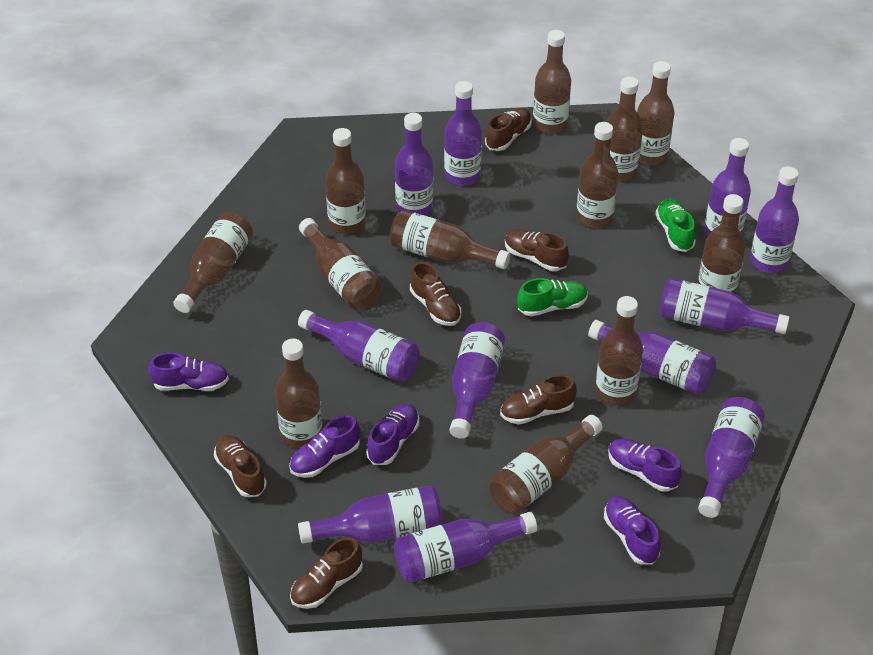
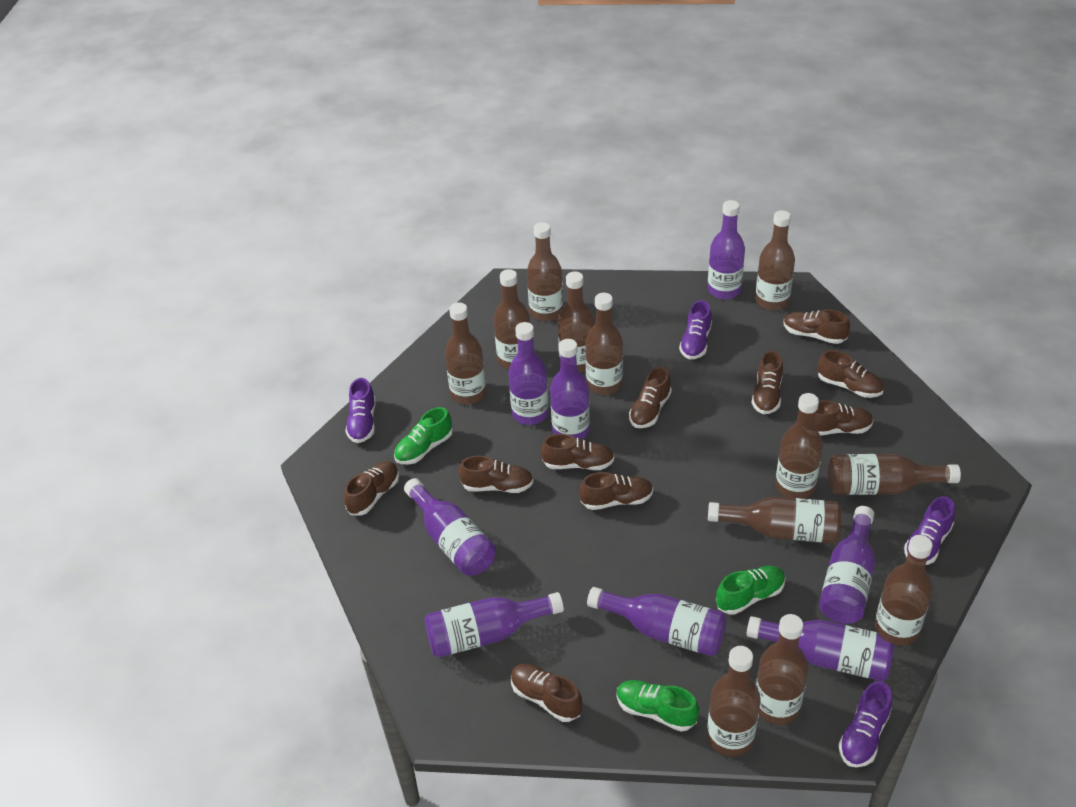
brown shoe: 6 -> 10
green shoe: 2 -> 3
purple bottle: 11 -> 8
purple shoe: 5 -> 4

